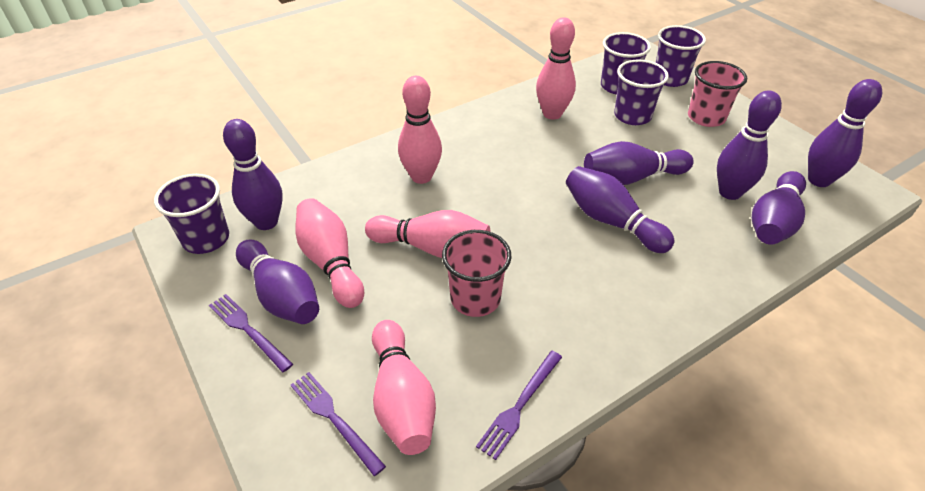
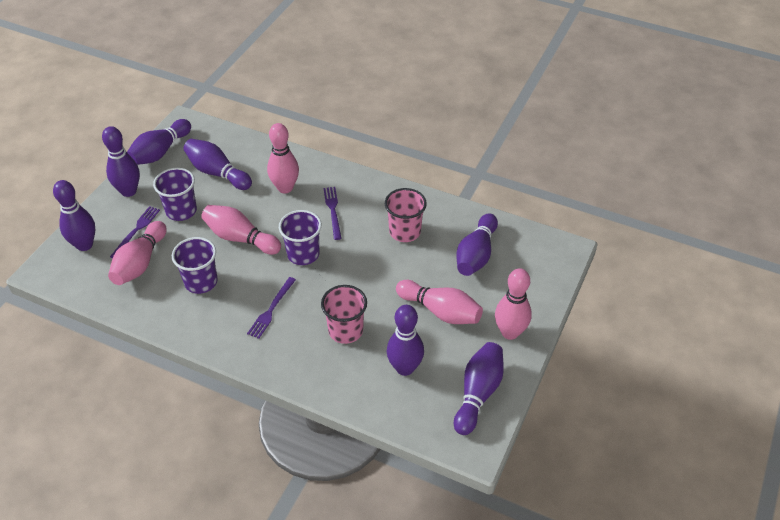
purple cup: 4 -> 3

